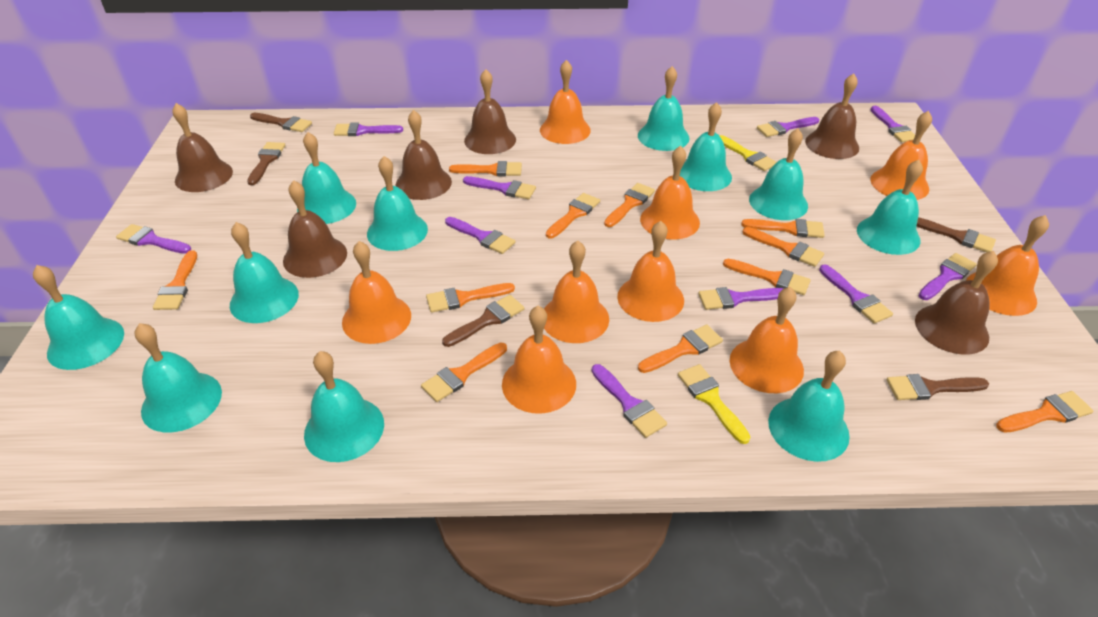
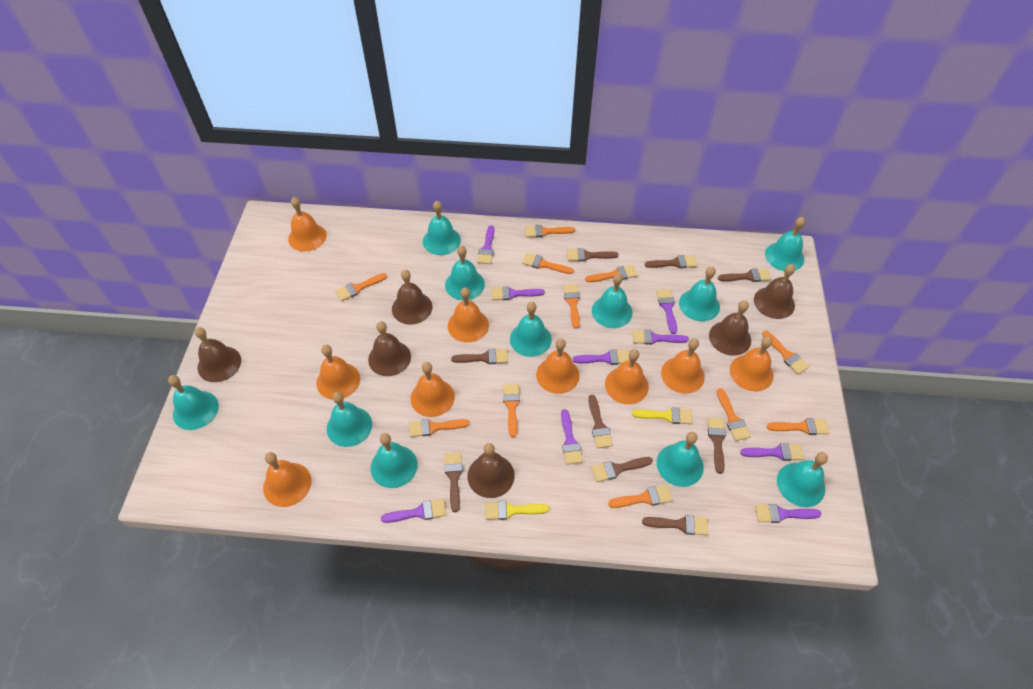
brown brush: 5 -> 9
purple brush: 10 -> 9

